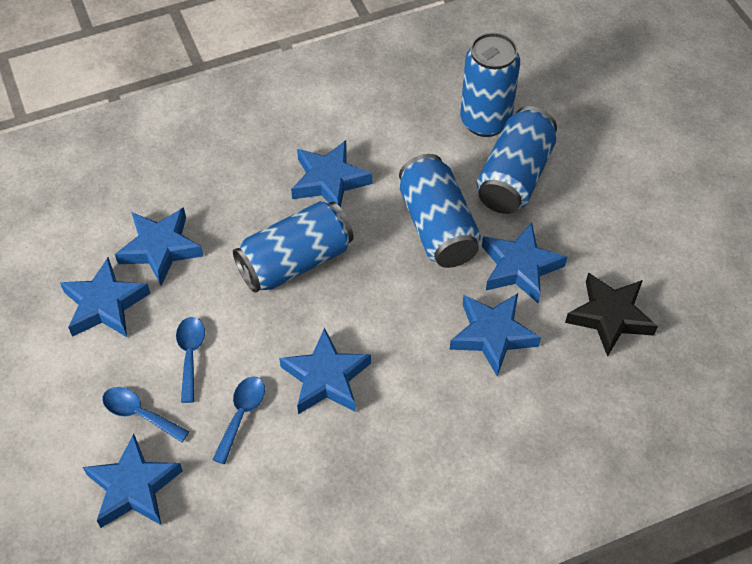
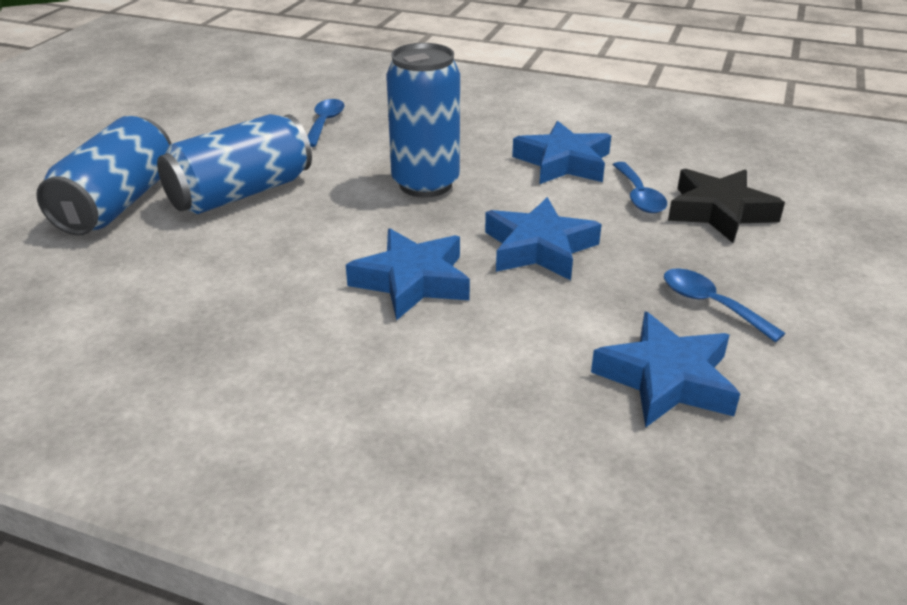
blue can: 4 -> 3
blue star: 7 -> 4

